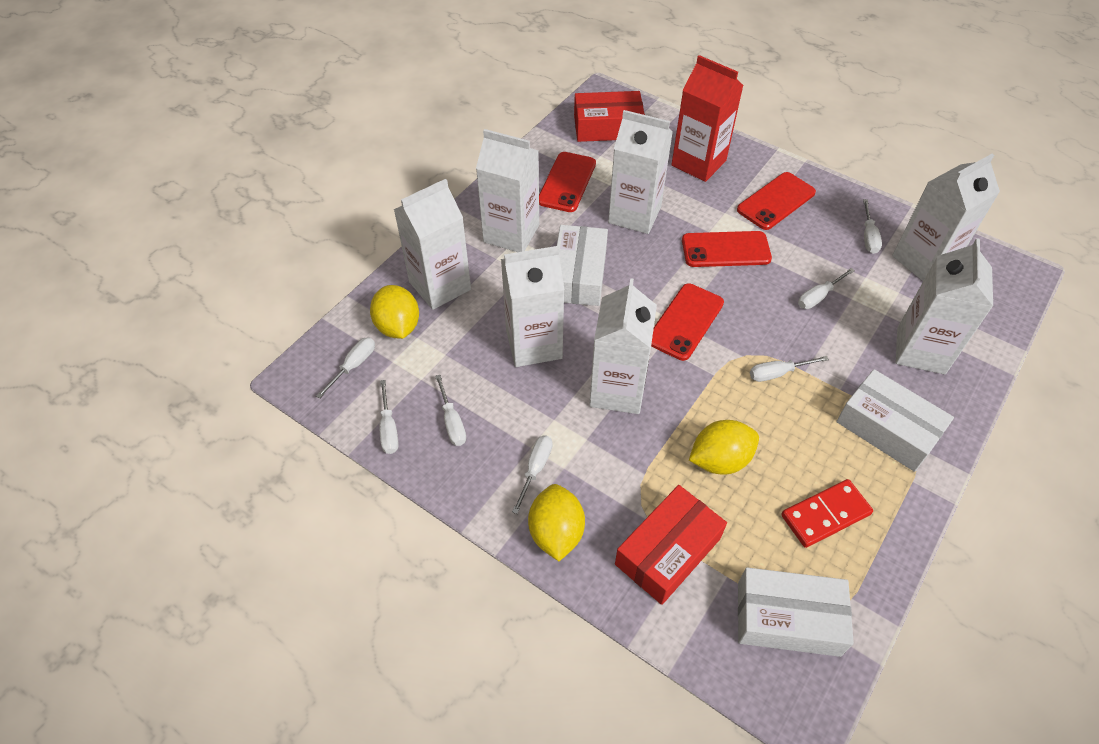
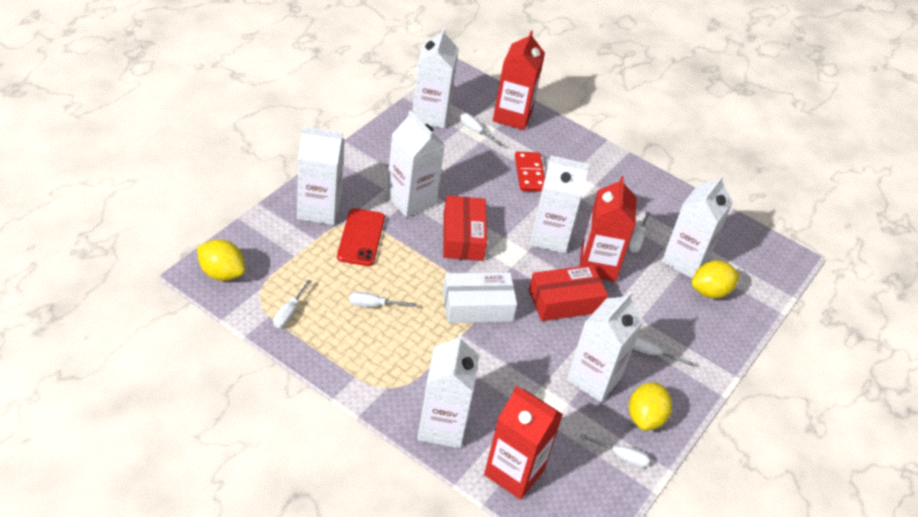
red carton: 1 -> 3
red phone: 4 -> 1
white box: 3 -> 1
white screwdriver: 7 -> 6

